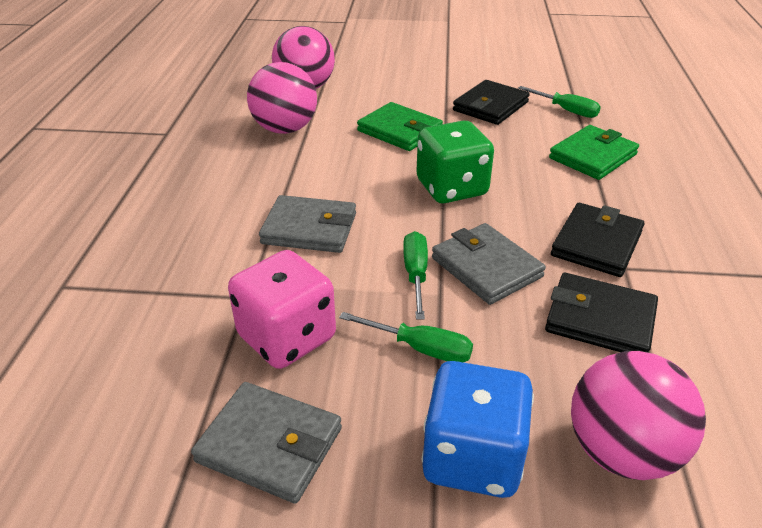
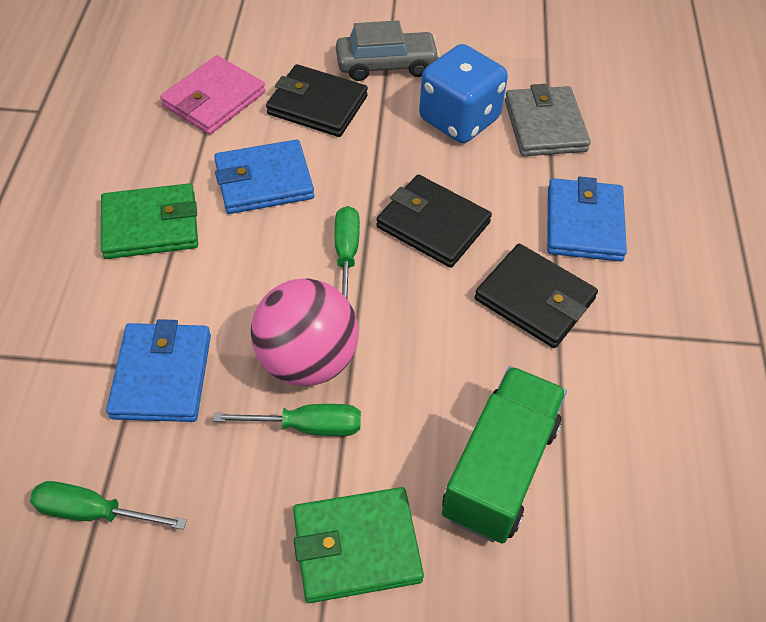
blue wallet: 0 -> 3
green dice: 1 -> 0
green truck: 0 -> 1
grey car: 0 -> 1
grey wallet: 3 -> 1
pink ball: 3 -> 1
pink dice: 1 -> 0
pink wallet: 0 -> 1

